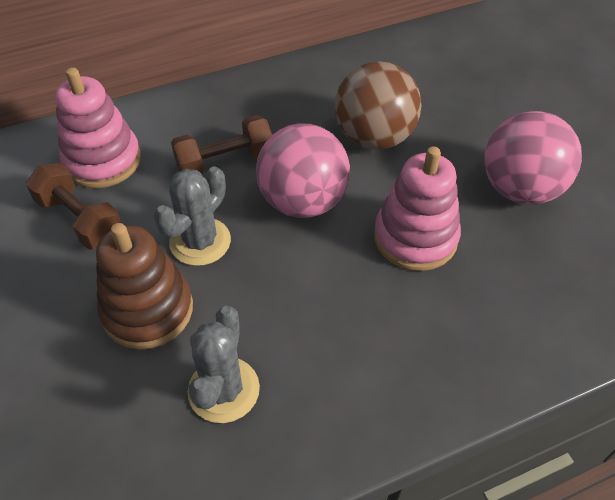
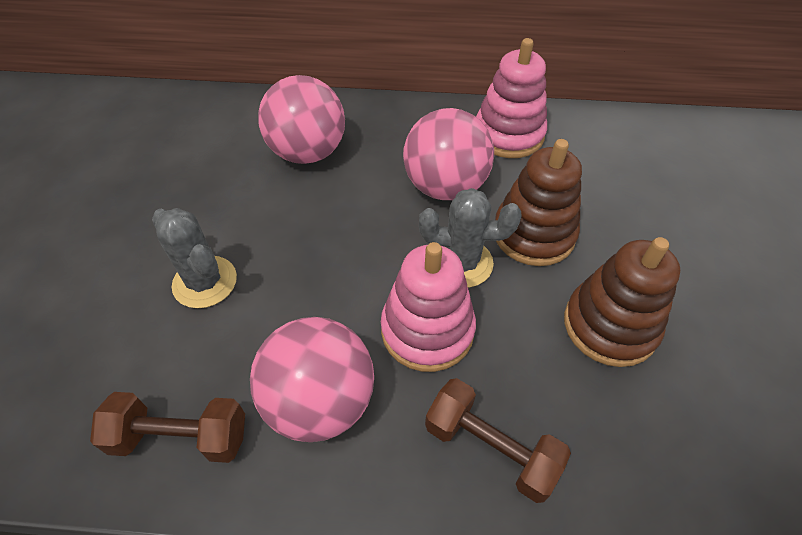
brown ball: 1 -> 0
brown stacking toy: 1 -> 2
pink ball: 2 -> 3

